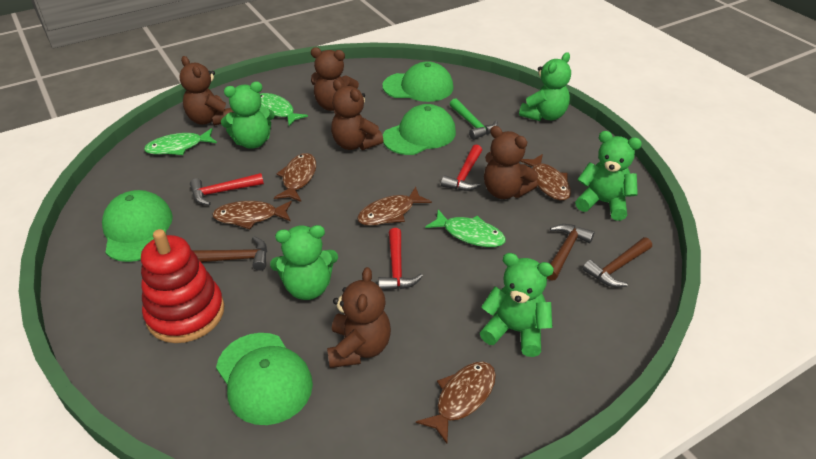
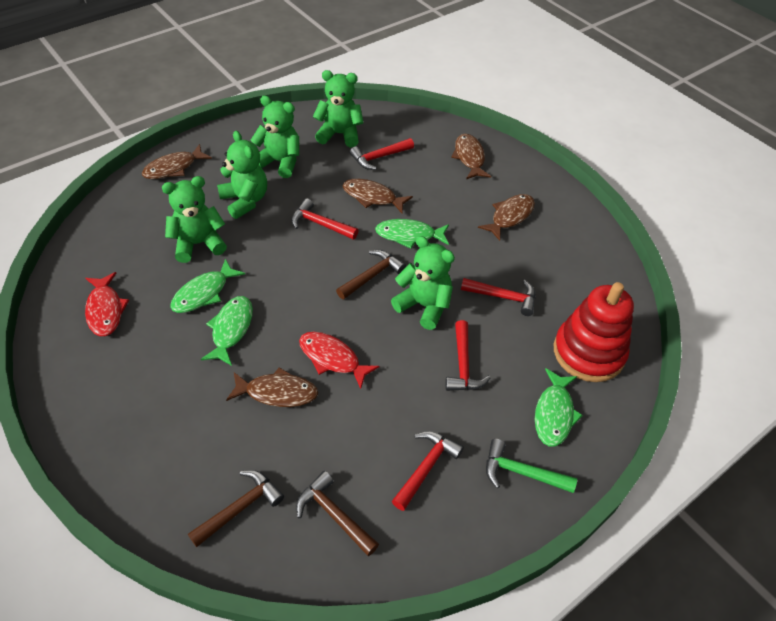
brown teddy bear: 5 -> 0
green cap: 4 -> 0
green fish: 3 -> 4
red fish: 0 -> 2
red hammer: 3 -> 5

